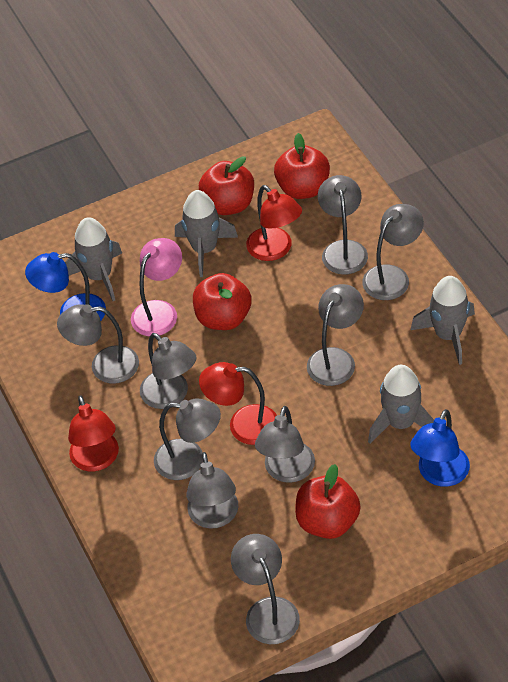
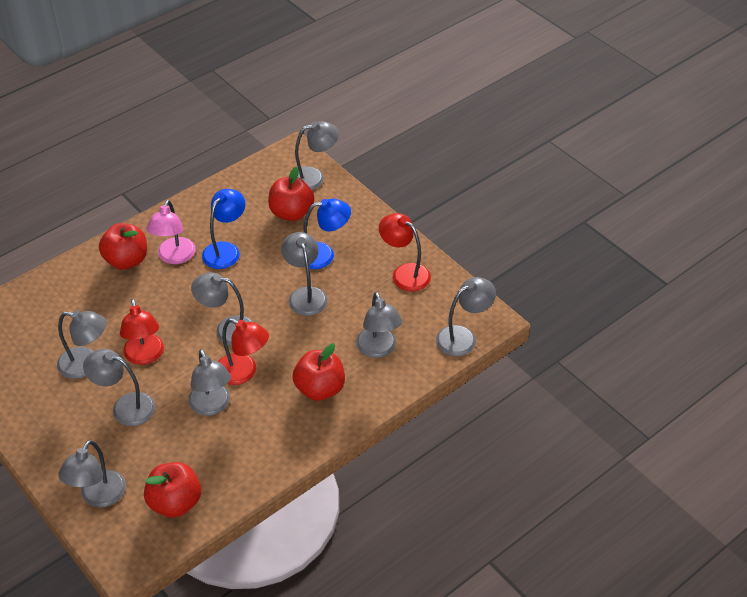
grey rocket: 4 -> 0

